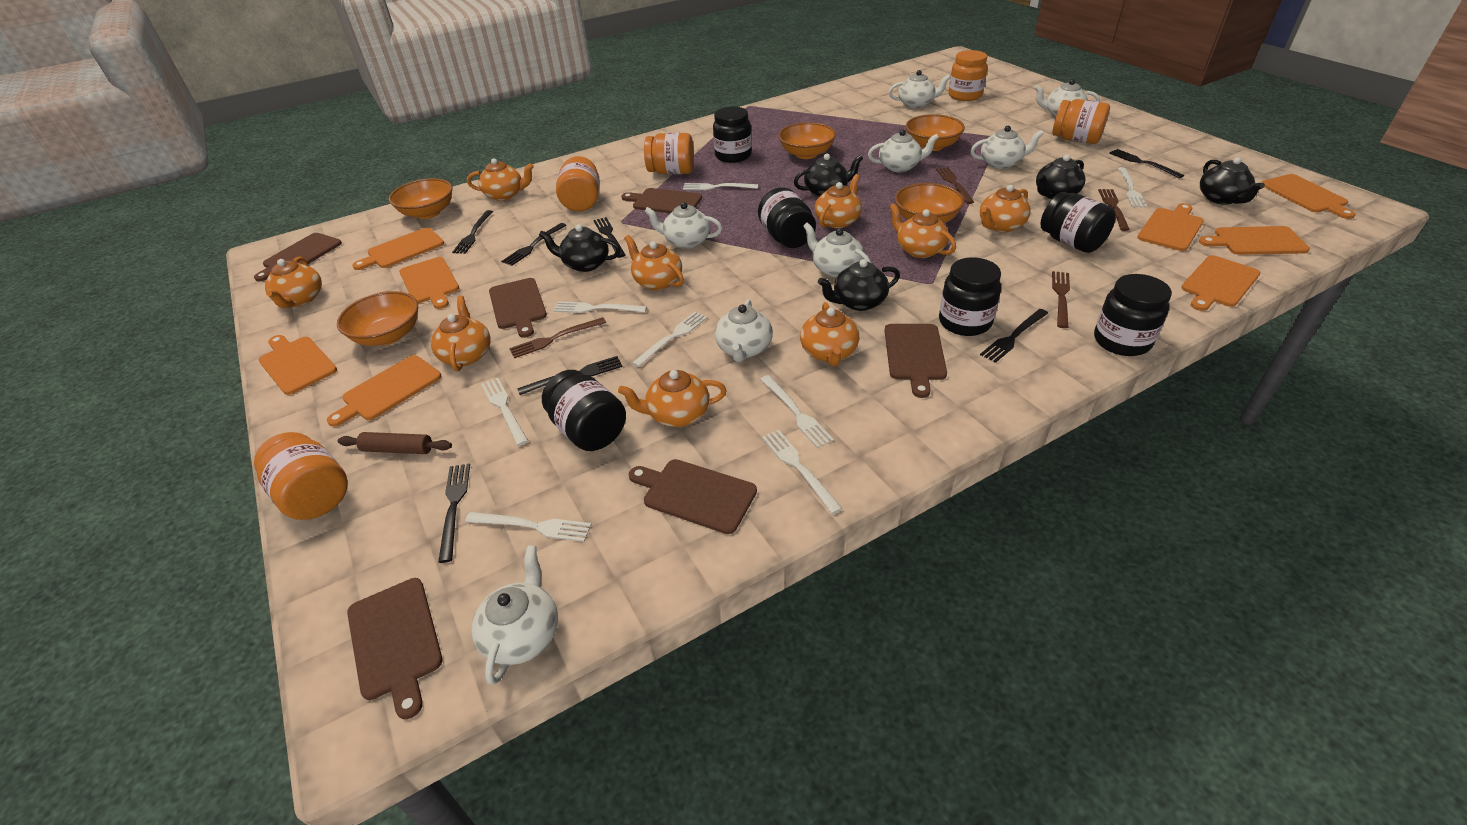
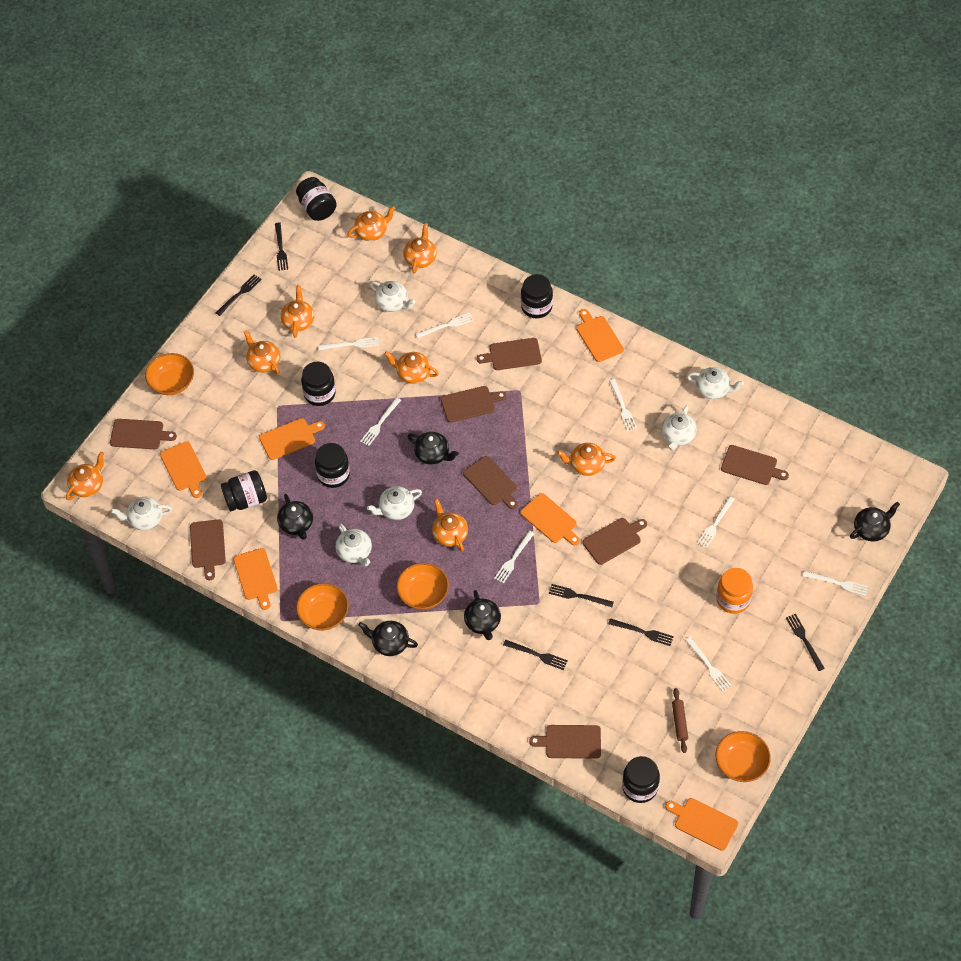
black fork: 7 -> 6
brown cutting board: 6 -> 8
brown fork: 4 -> 0
orange bowl: 5 -> 4
orange cutting board: 8 -> 6
orange jar: 5 -> 1
orange teapot: 9 -> 8
white teapot: 8 -> 6

